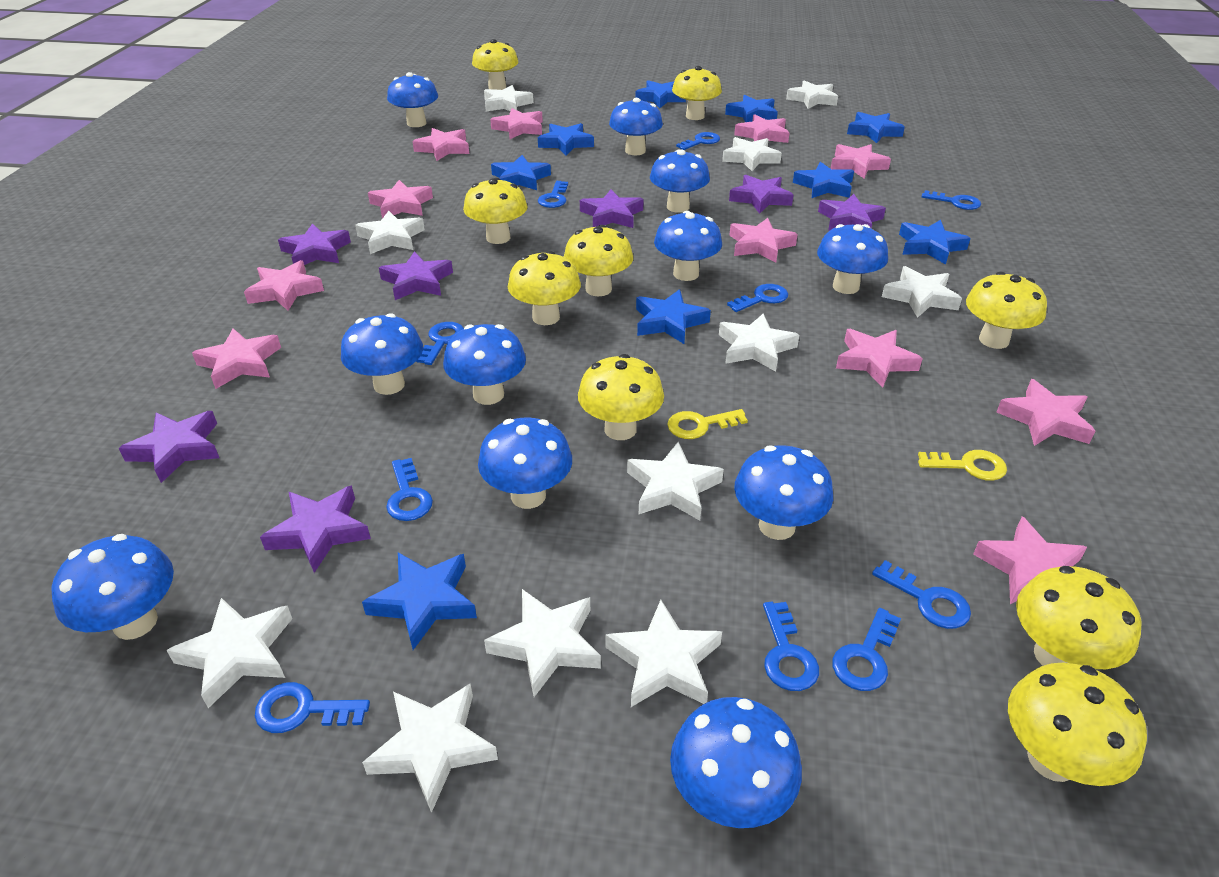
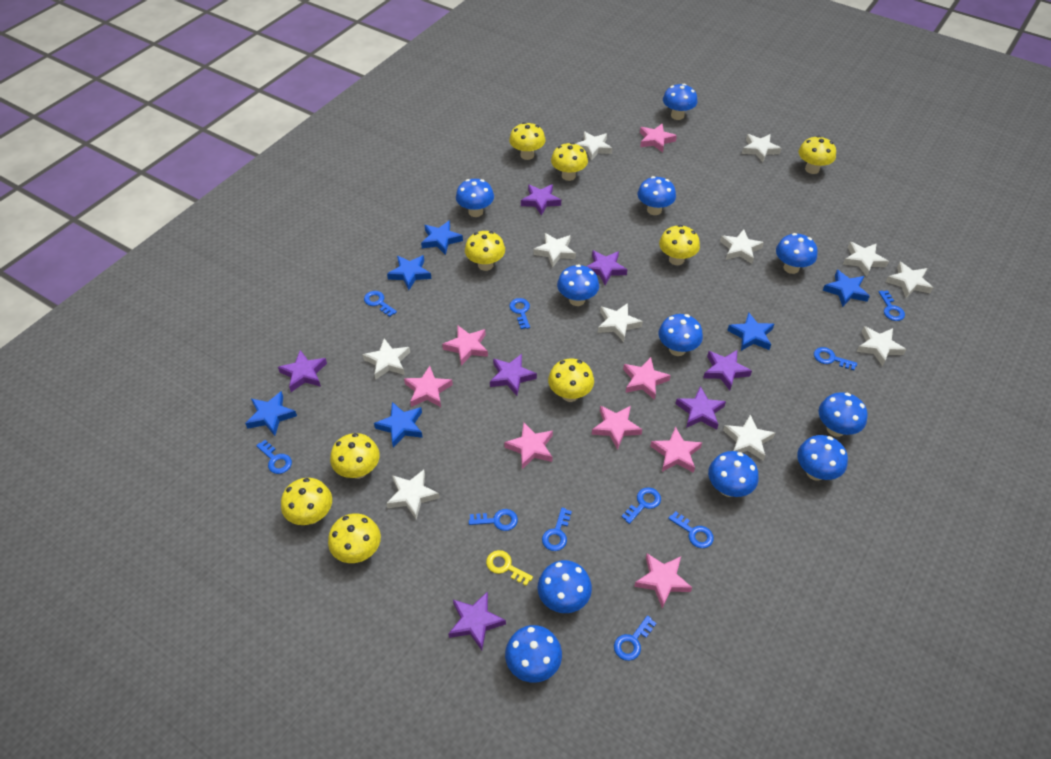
blue star: 9 -> 6
pink star: 11 -> 8
yellow key: 2 -> 1

